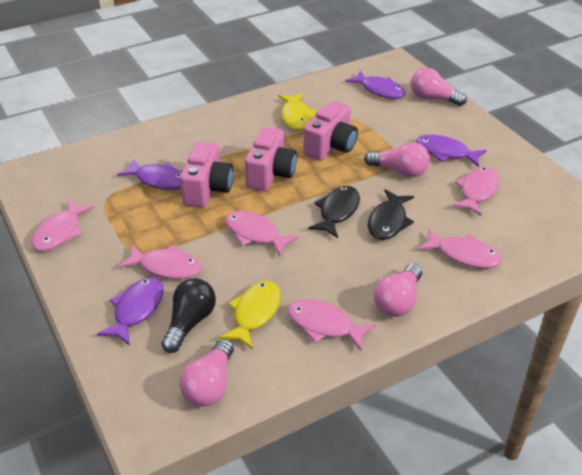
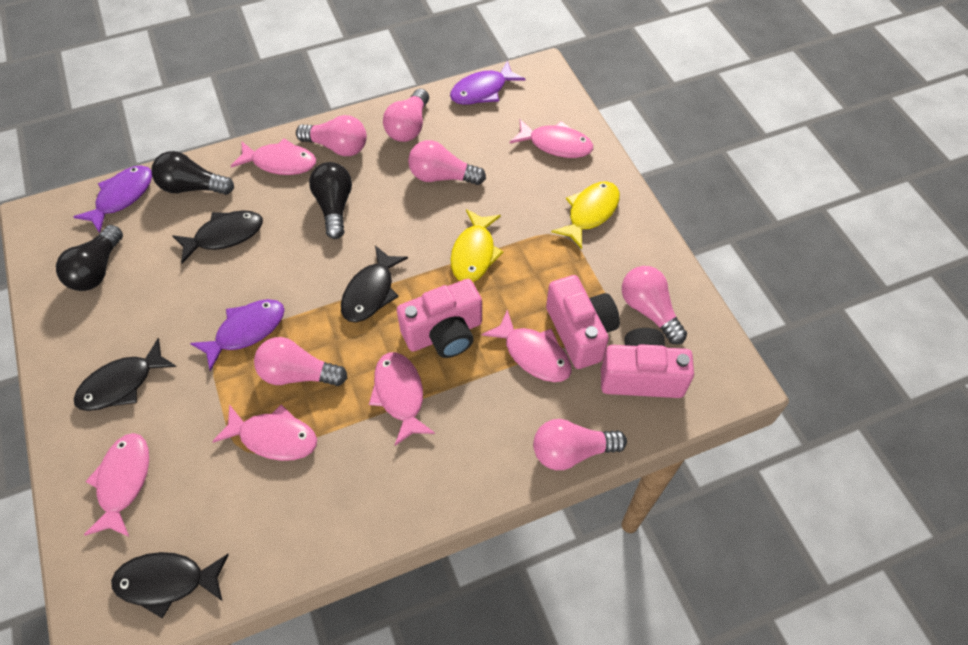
black fish: 2 -> 4
black light bulb: 1 -> 3
pink light bulb: 4 -> 6
purple fish: 4 -> 3

